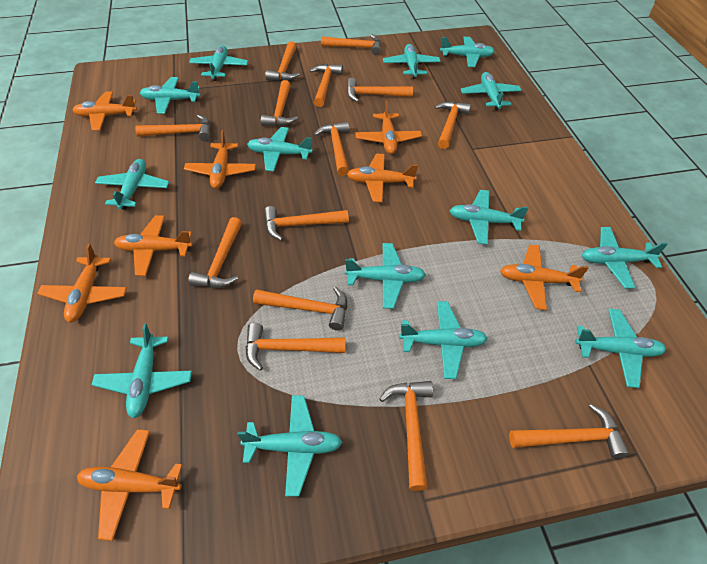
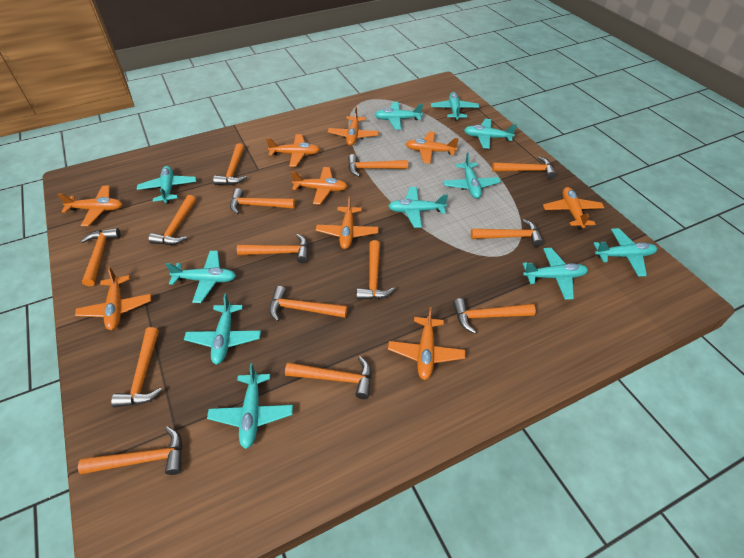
orange plane: 8 -> 9
turquoise plane: 14 -> 11

